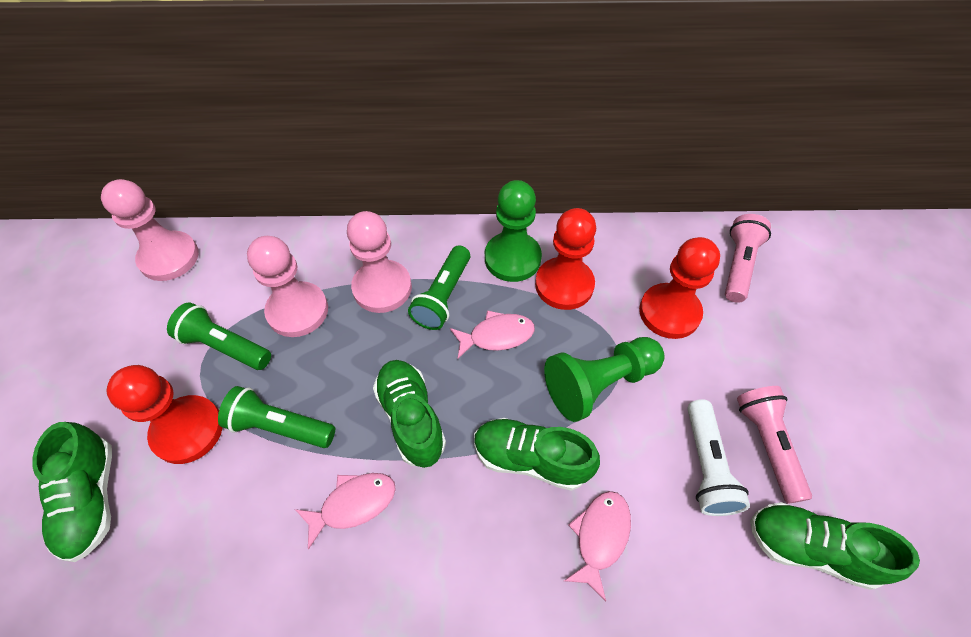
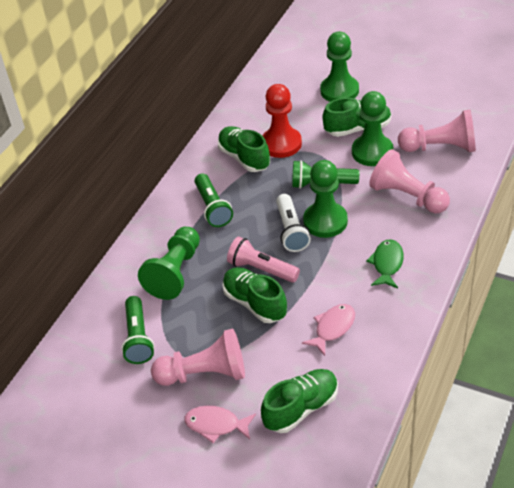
green fish: 0 -> 1
green pawn: 2 -> 4
pink fish: 3 -> 2
pink flashlight: 2 -> 1
red pawn: 3 -> 1

